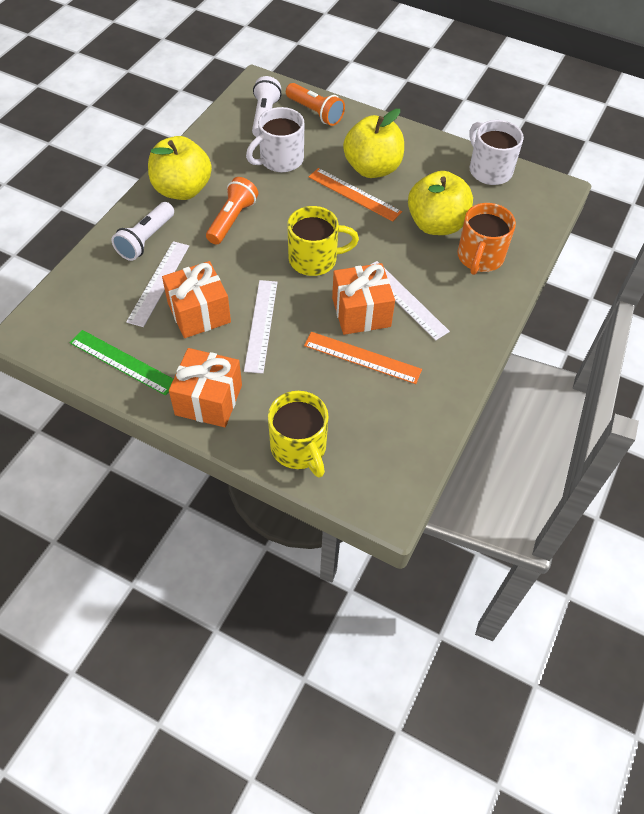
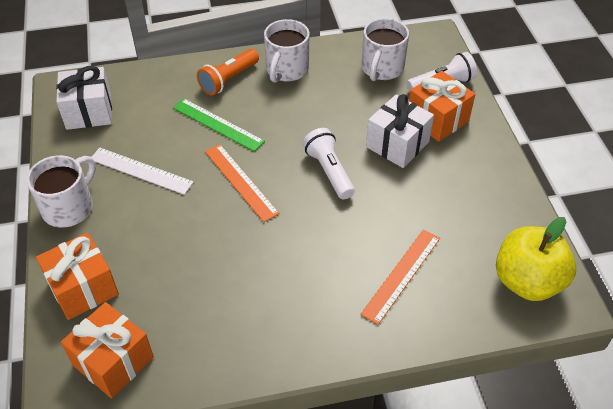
orange flashlight: 2 -> 1
orange mug: 1 -> 0
white gift: 0 -> 2
white mug: 2 -> 3
white ruler: 3 -> 1
yellow apple: 3 -> 1
yellow mug: 2 -> 0

